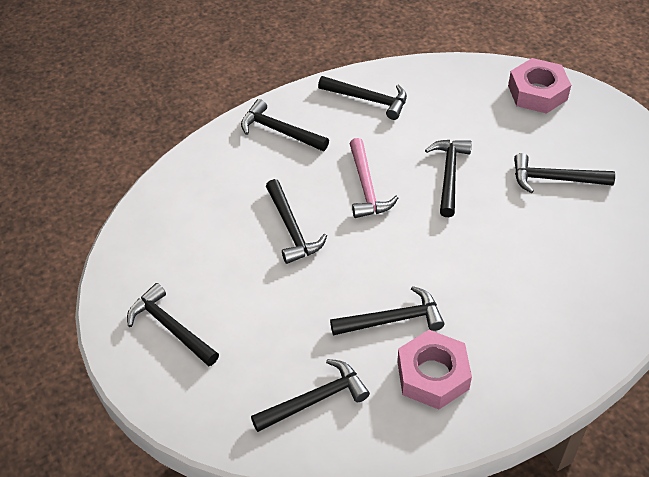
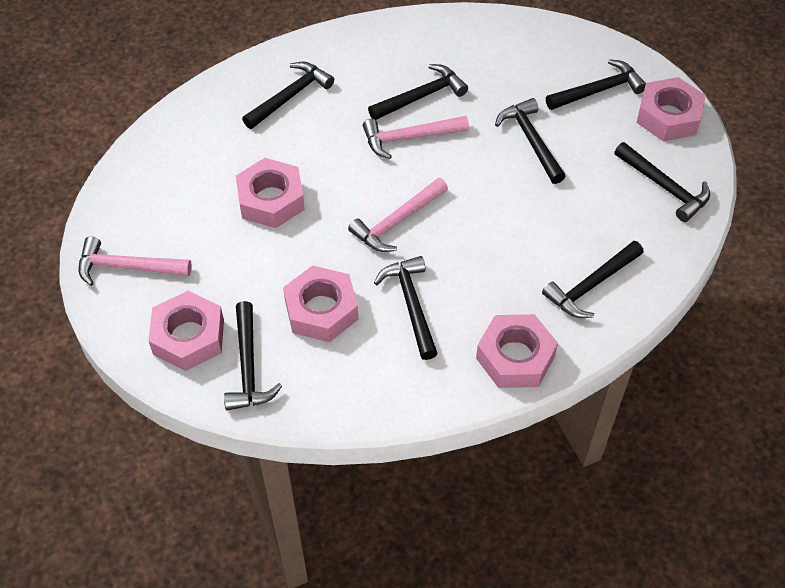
pink hammer: 1 -> 3
pink nut: 2 -> 5

